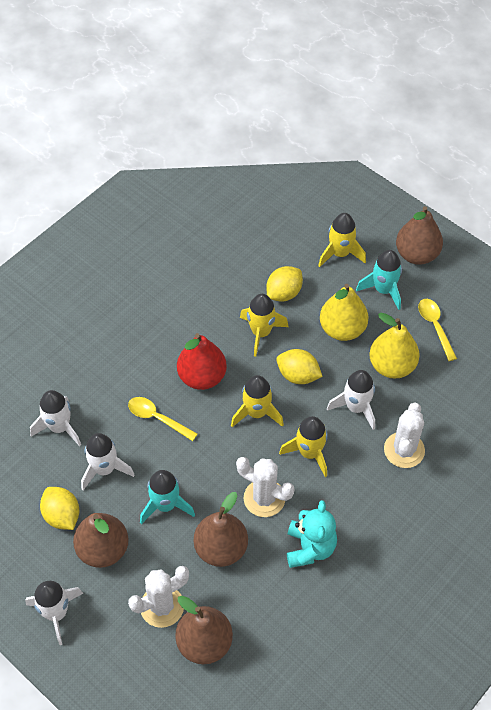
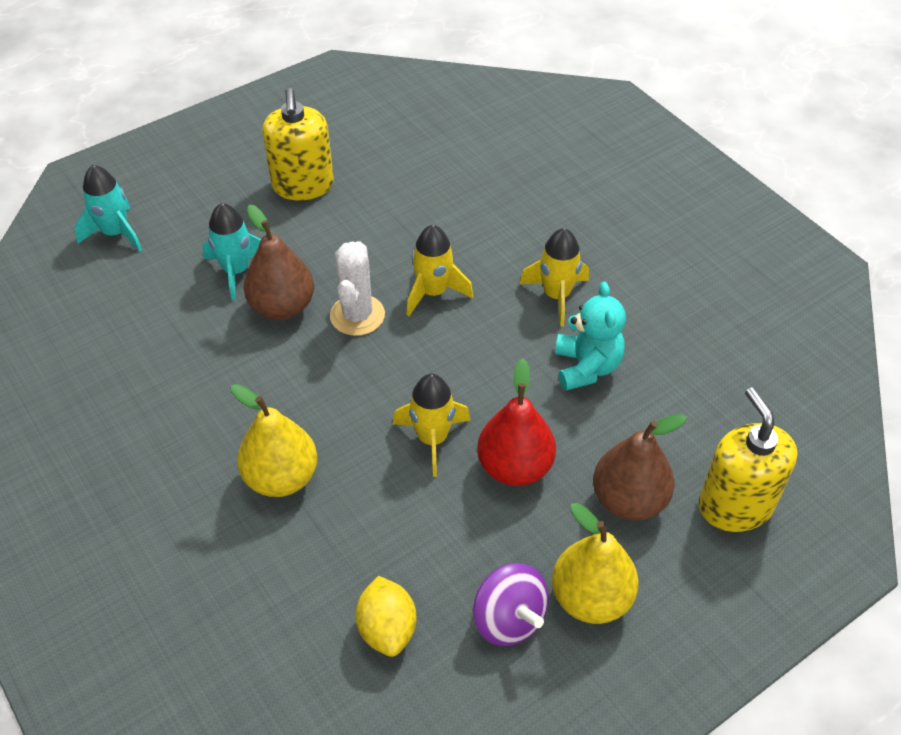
brown pear: 4 -> 2
purple spinning top: 0 -> 1
white cactus: 3 -> 1
white rocket: 4 -> 0
yellow lemon: 3 -> 1
yellow rocket: 4 -> 3
yellow soap dispenser: 0 -> 2
yellow spoon: 2 -> 0

